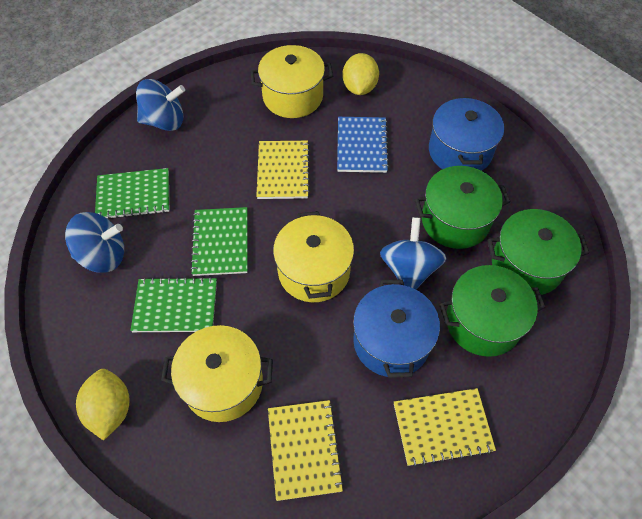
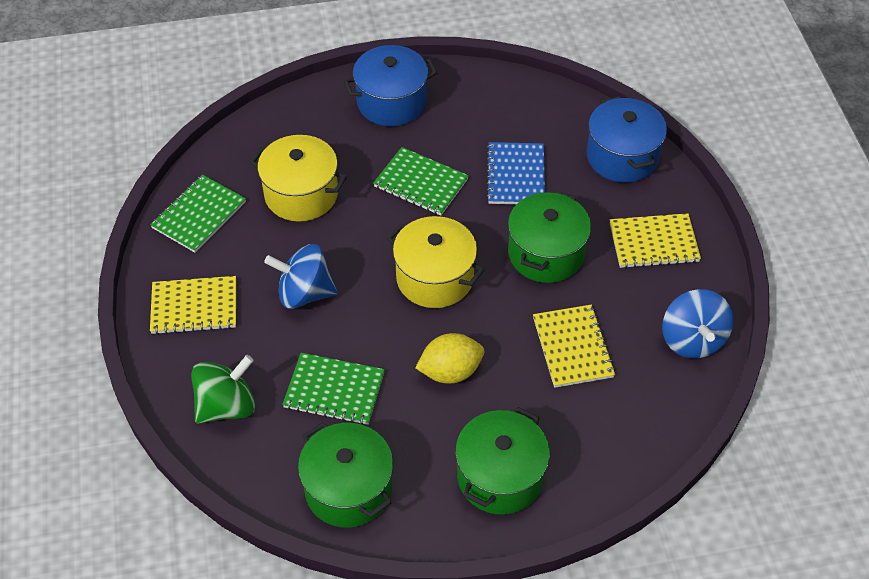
blue spinning top: 3 -> 2
green spinning top: 0 -> 1
yellow lemon: 2 -> 1
yellow pot: 3 -> 2

